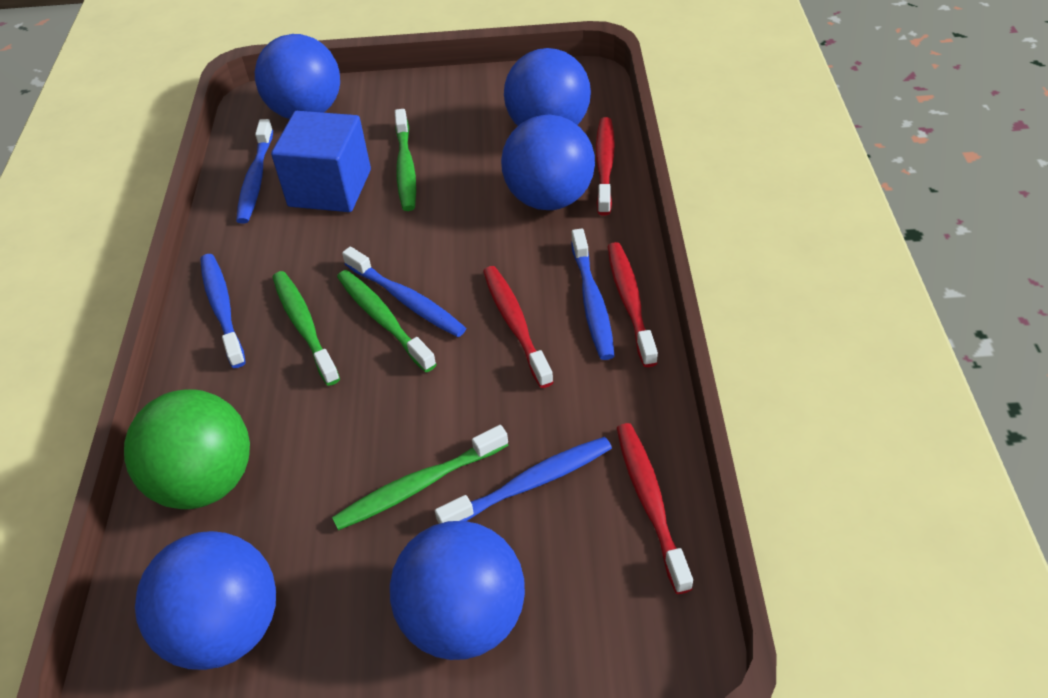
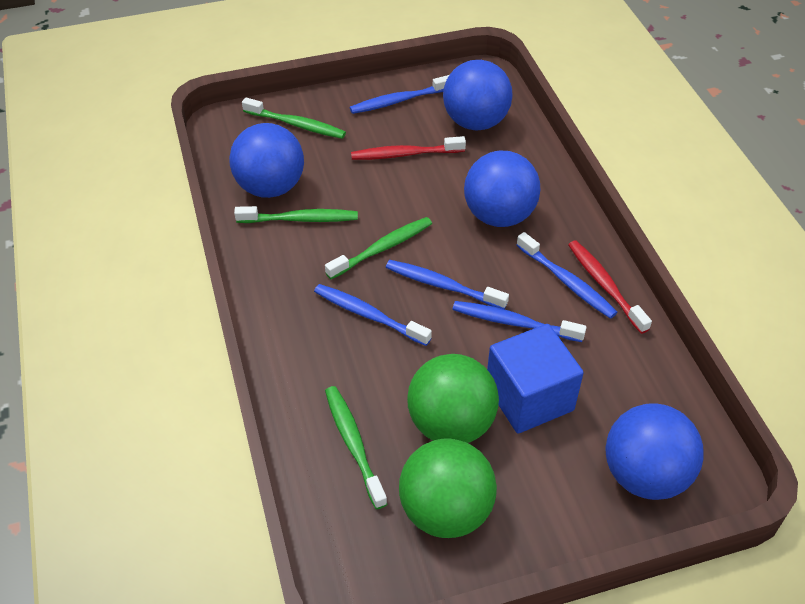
blue ball: 5 -> 4
green ball: 1 -> 2
red toothbrush: 4 -> 2

